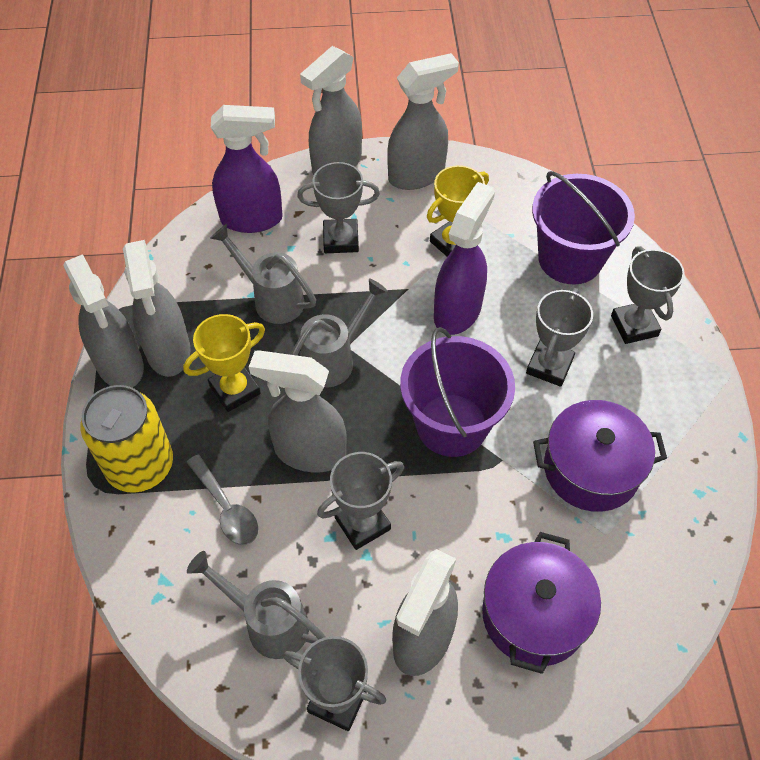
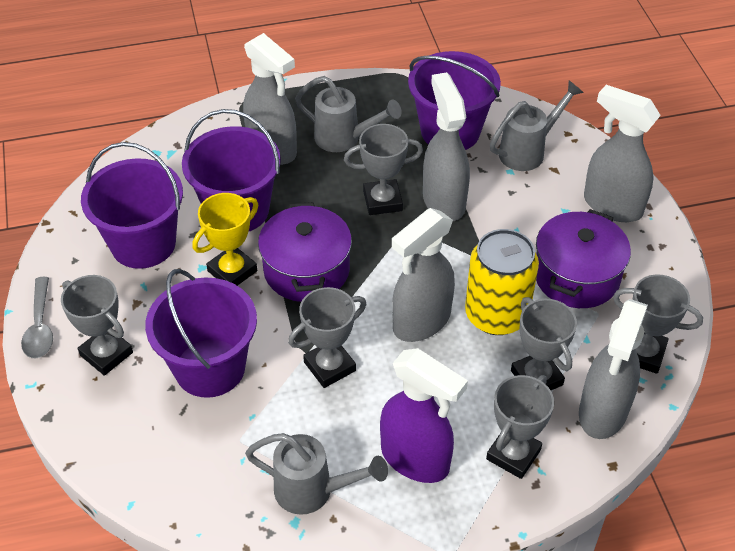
grey spray bottle: 6 -> 5
grey trophy: 5 -> 6
purple bucket: 2 -> 4
purple spray bottle: 2 -> 1
yellow trophy: 2 -> 1

